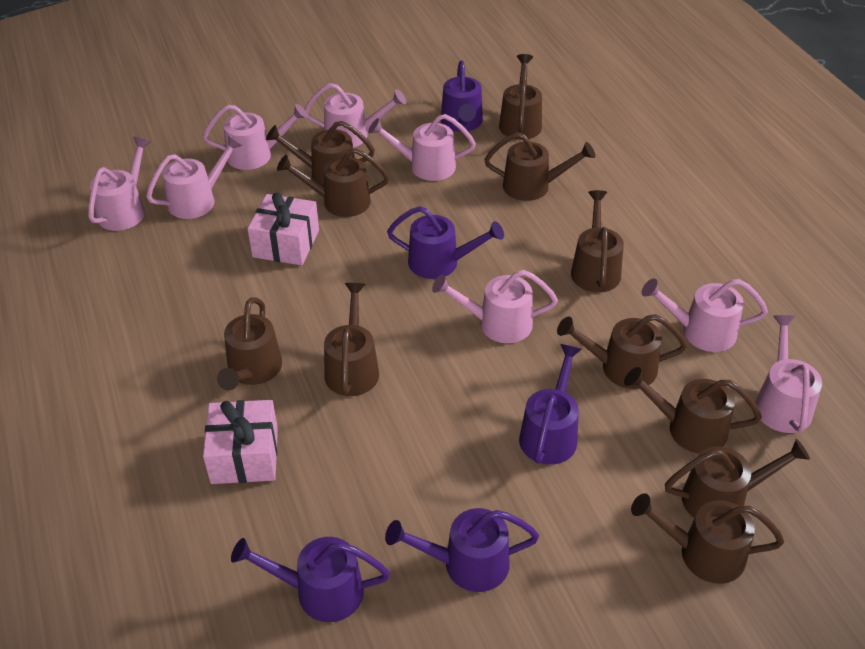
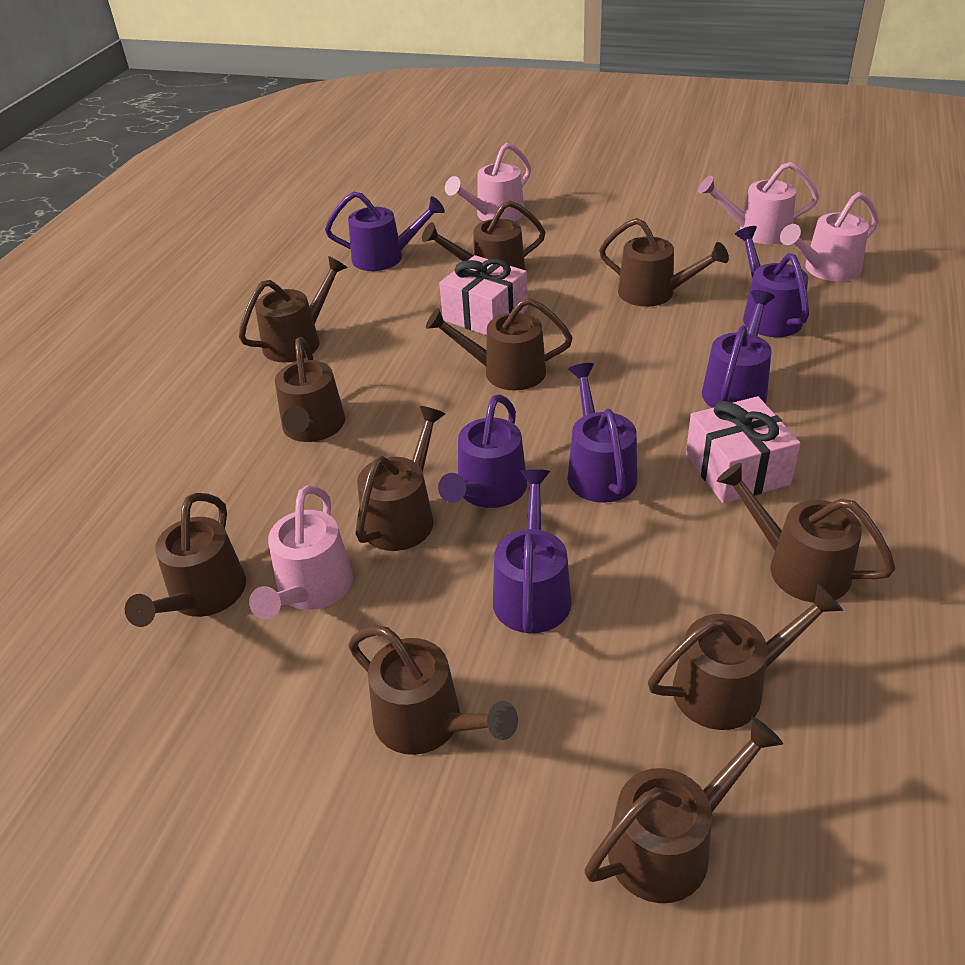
pink watering can: 8 -> 4
purple watering can: 5 -> 6

